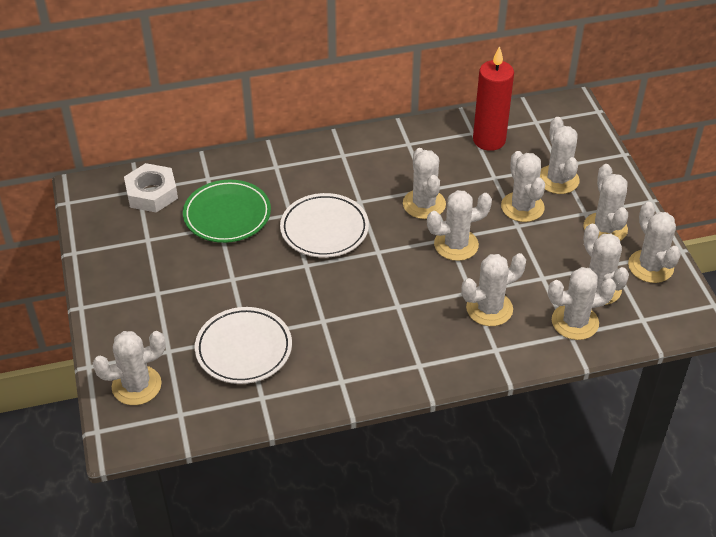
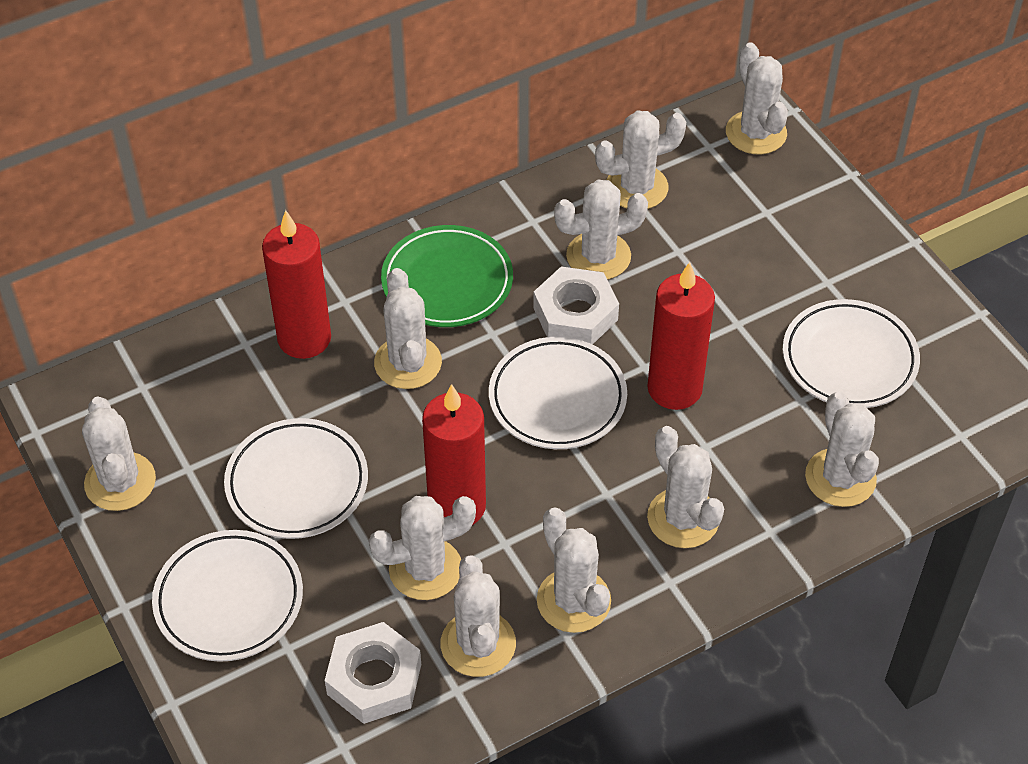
red candle: 1 -> 3
white nut: 1 -> 2
white plate: 2 -> 4

